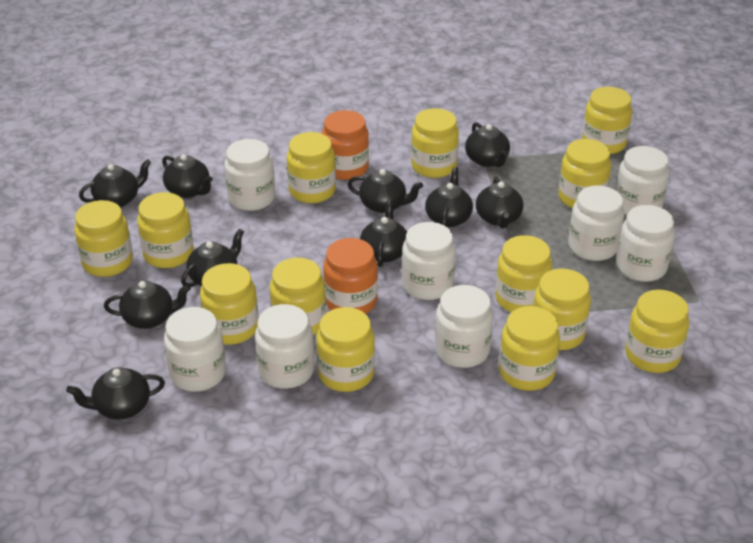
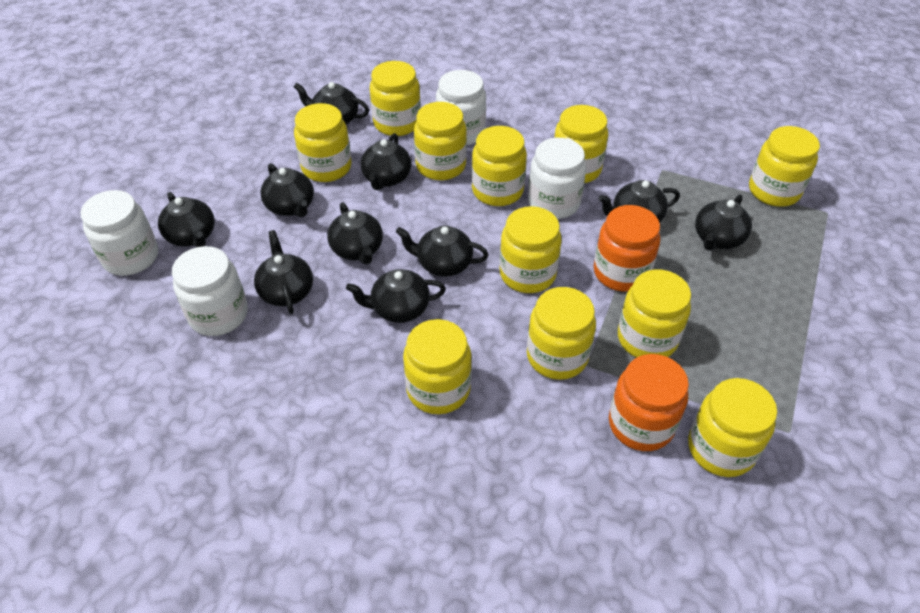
white jar: 8 -> 4
yellow jar: 13 -> 11

